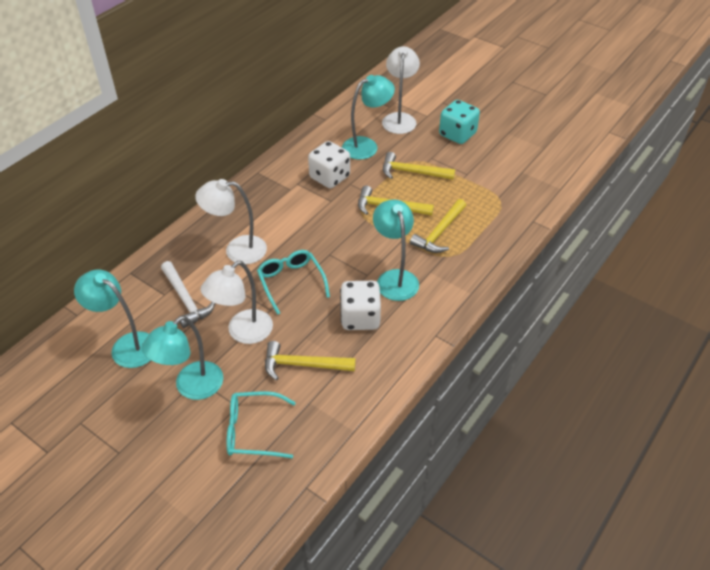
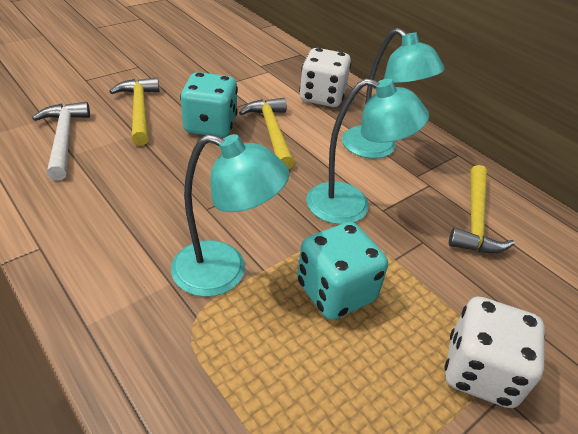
turquoise dice: 1 -> 2
turquoise glasses: 2 -> 0
turquoise lamp: 4 -> 3
white lamp: 3 -> 0
yellow hammer: 4 -> 3

